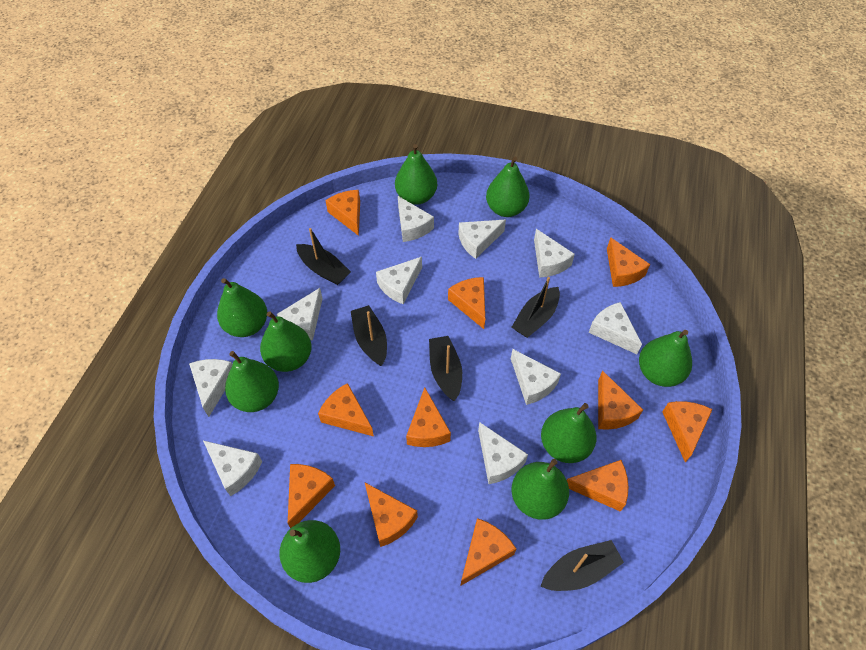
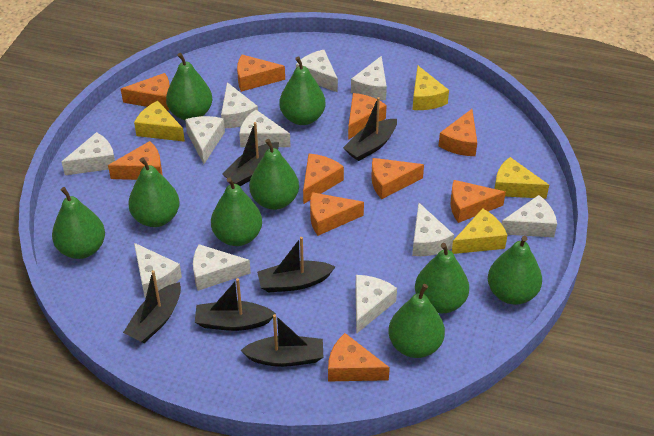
black boat: 5 -> 6
orange cheese: 11 -> 10
white cheese: 10 -> 11
yellow cheese: 0 -> 4

